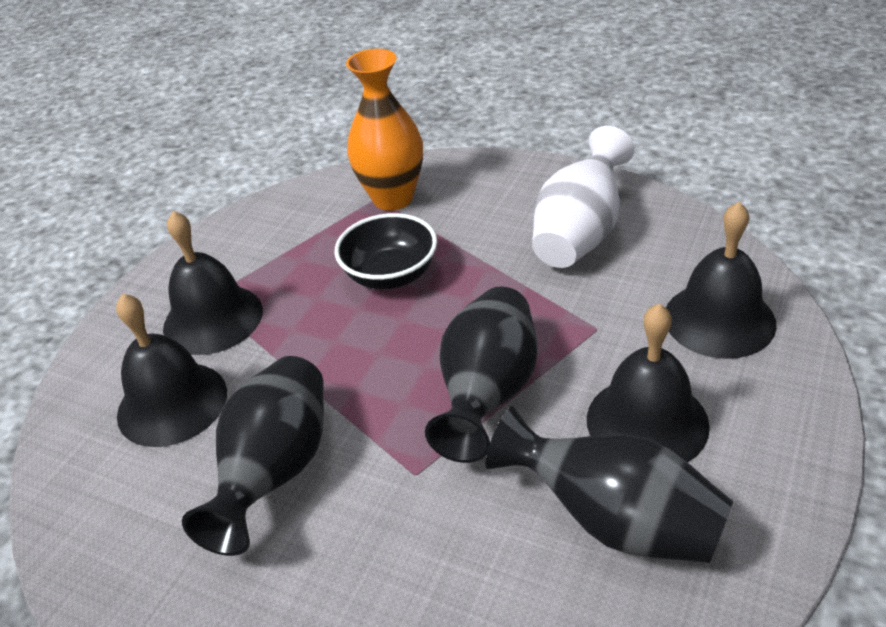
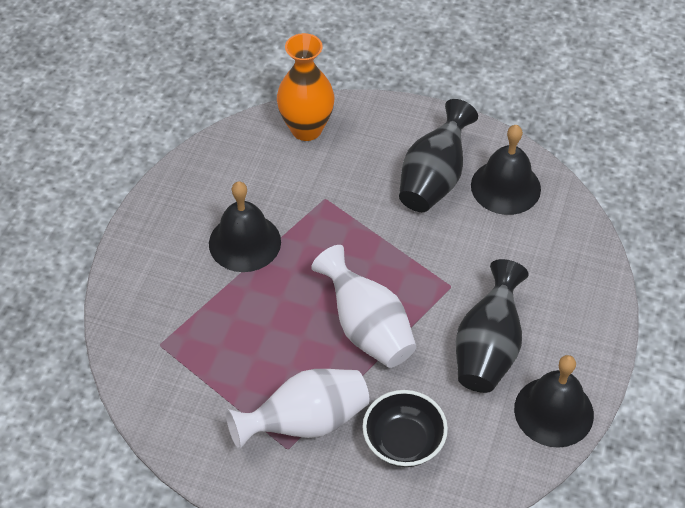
black bell: 4 -> 3
black vase: 3 -> 2
white vase: 1 -> 2

